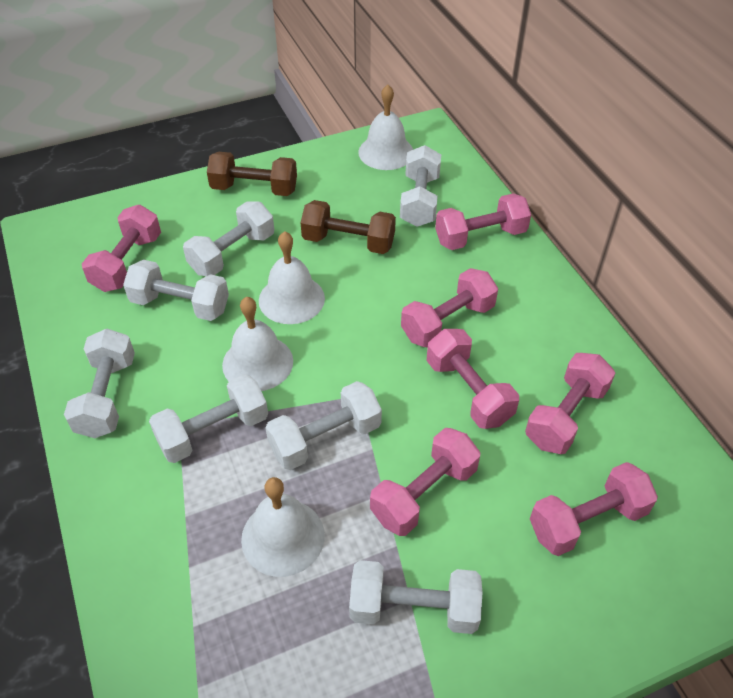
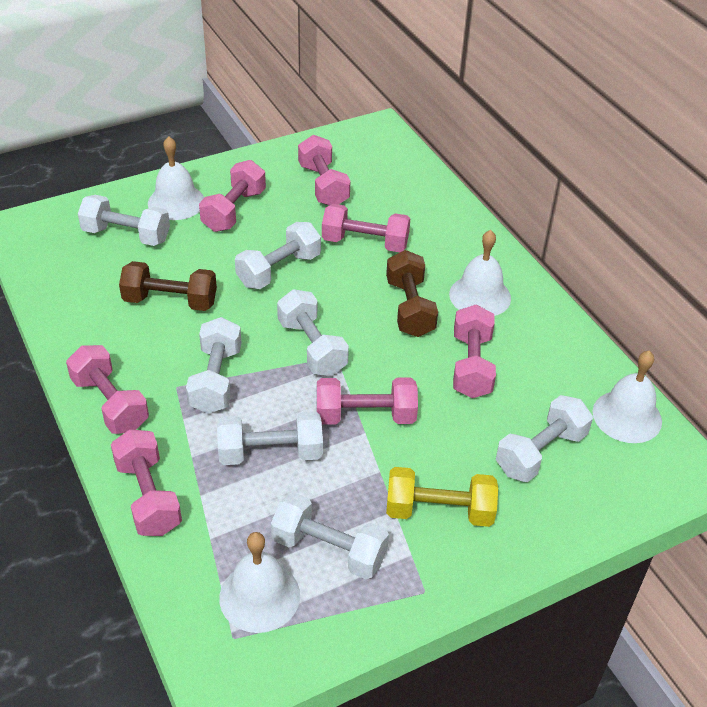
yellow dumbbell: 0 -> 1

